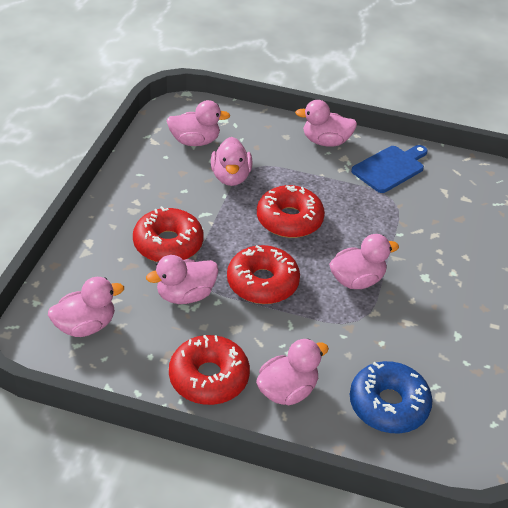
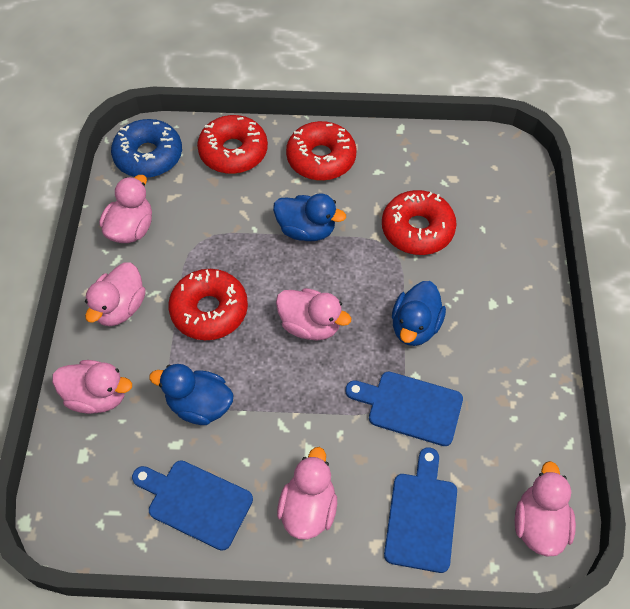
blue cutting board: 1 -> 3
blue duck: 0 -> 3
pink duck: 7 -> 6

